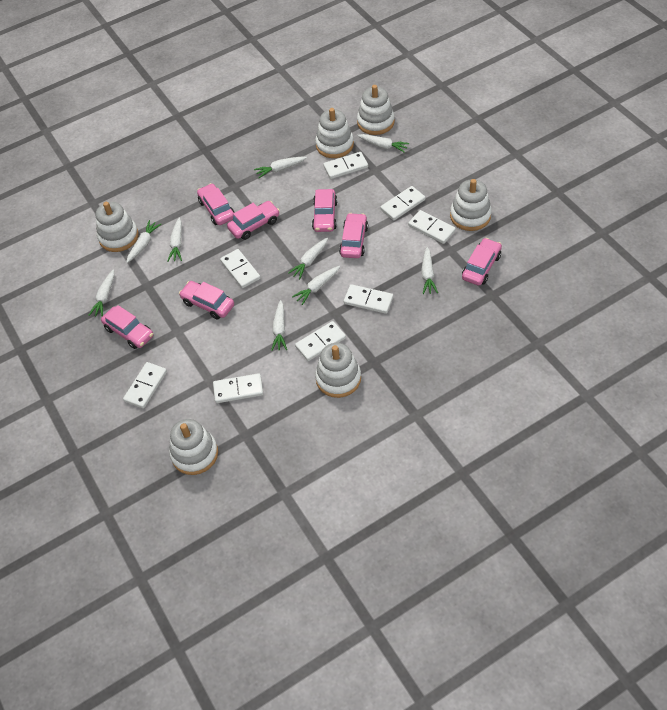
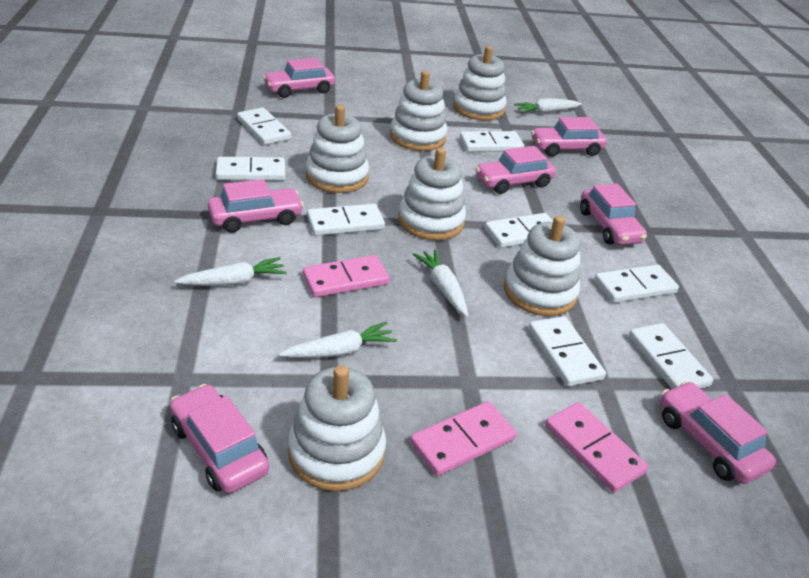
pink domino: 0 -> 3
white carrot: 9 -> 4

